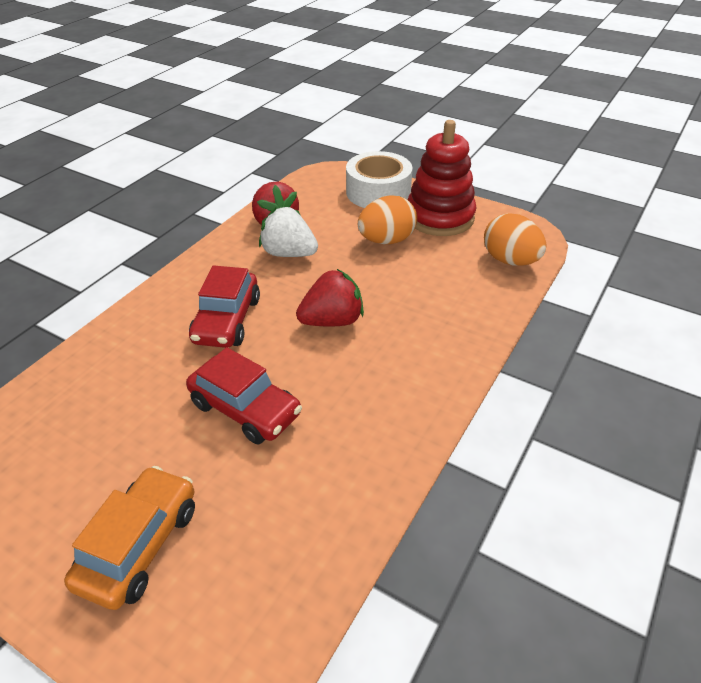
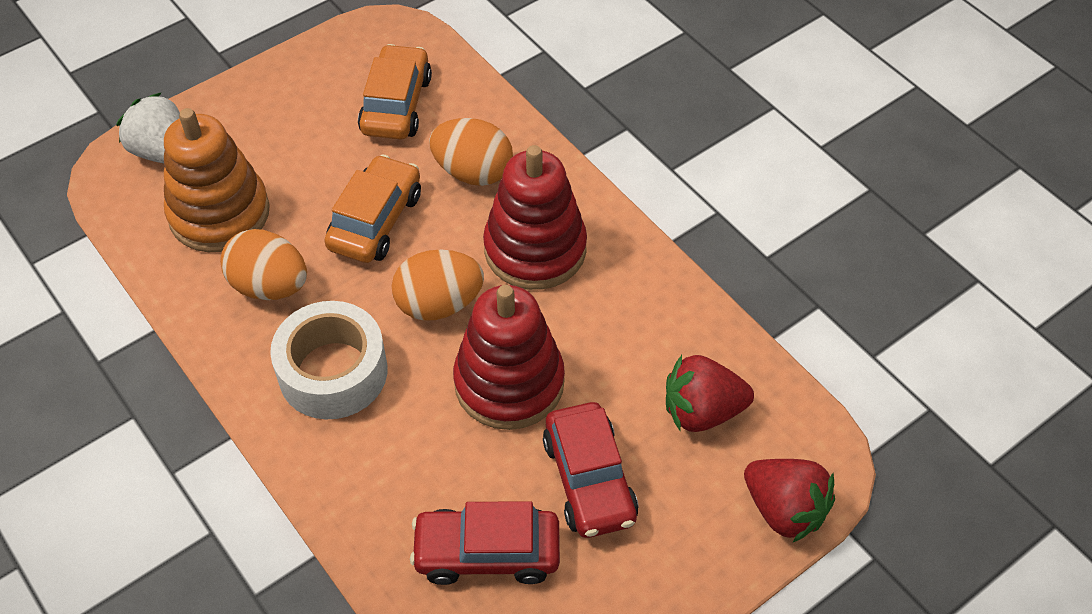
orange car: 1 -> 2
orange egg: 2 -> 3
orange stacking toy: 0 -> 1
red stacking toy: 1 -> 2

